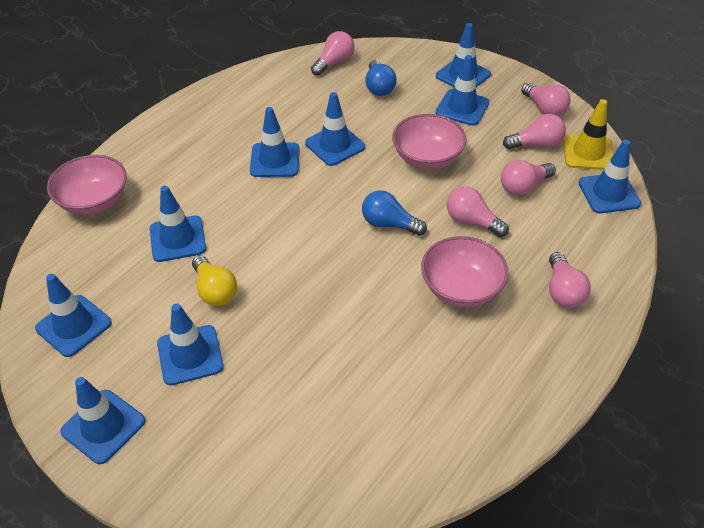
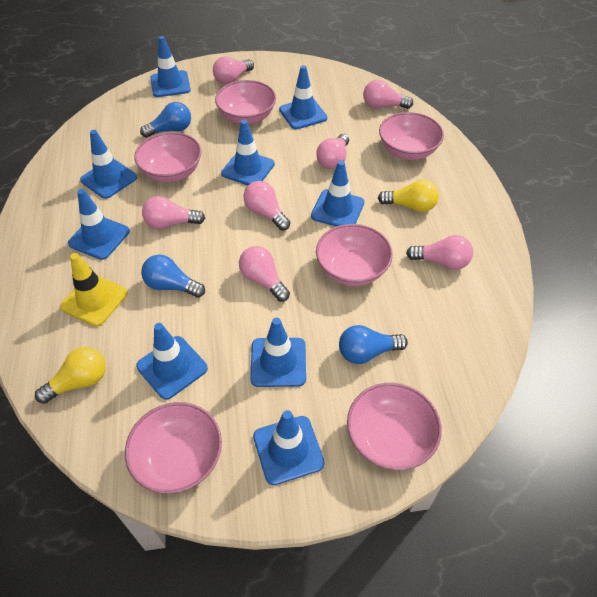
blue light bulb: 2 -> 3
pink bowl: 3 -> 6
pink light bulb: 6 -> 7
yellow light bulb: 1 -> 2

